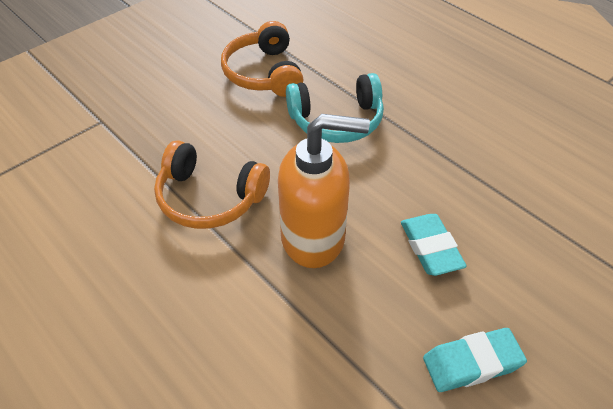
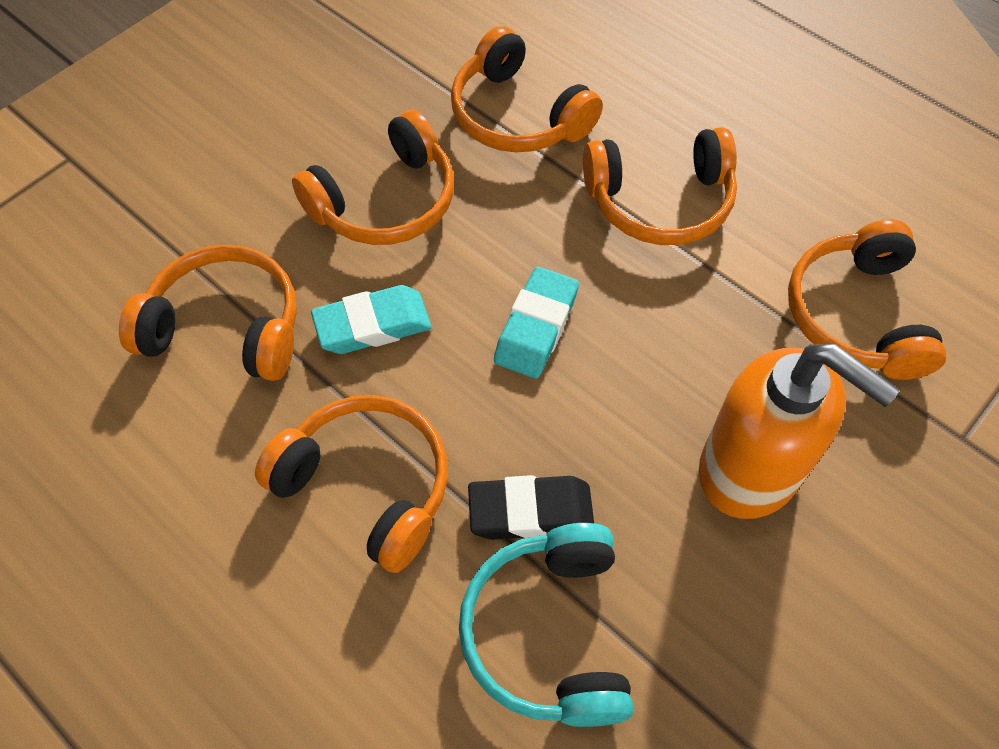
black eraser: 0 -> 1
orange headphones: 2 -> 6

